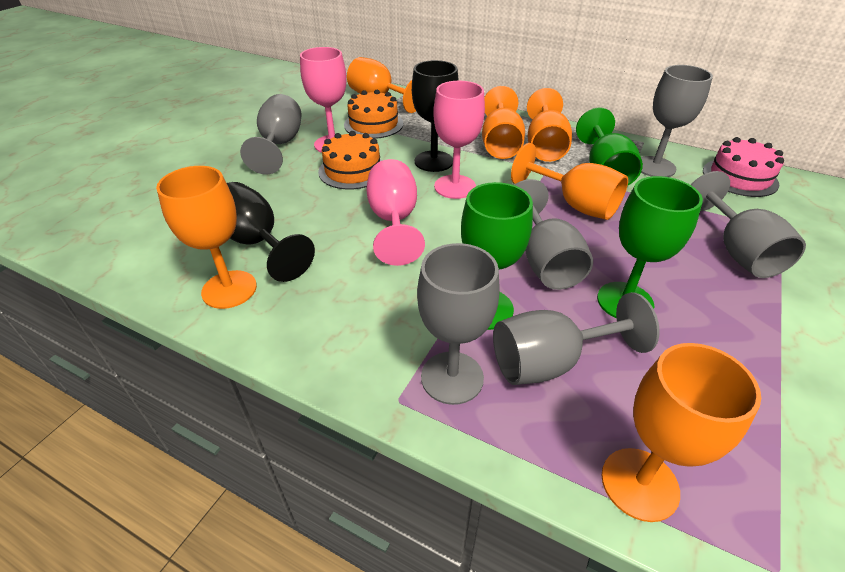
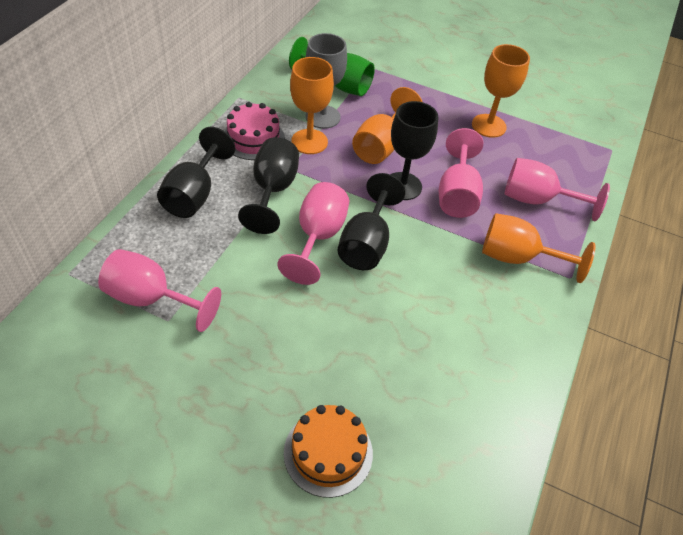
black goblet: 2 -> 4
green goblet: 3 -> 1
grey goblet: 6 -> 1
orange cake: 2 -> 1
orange goblet: 6 -> 4
pink goblet: 3 -> 4

